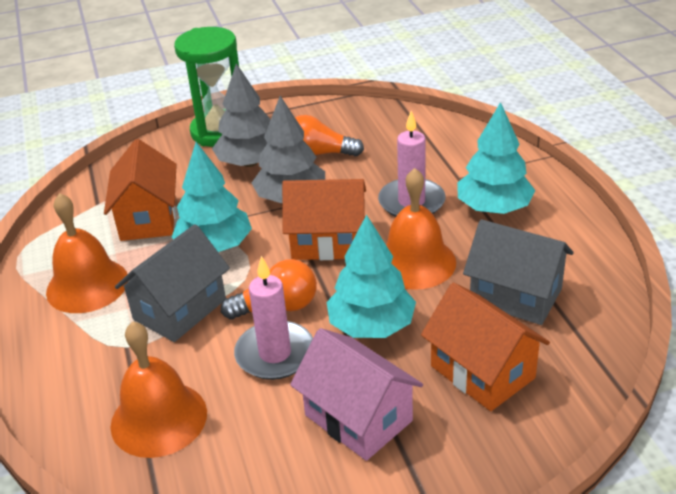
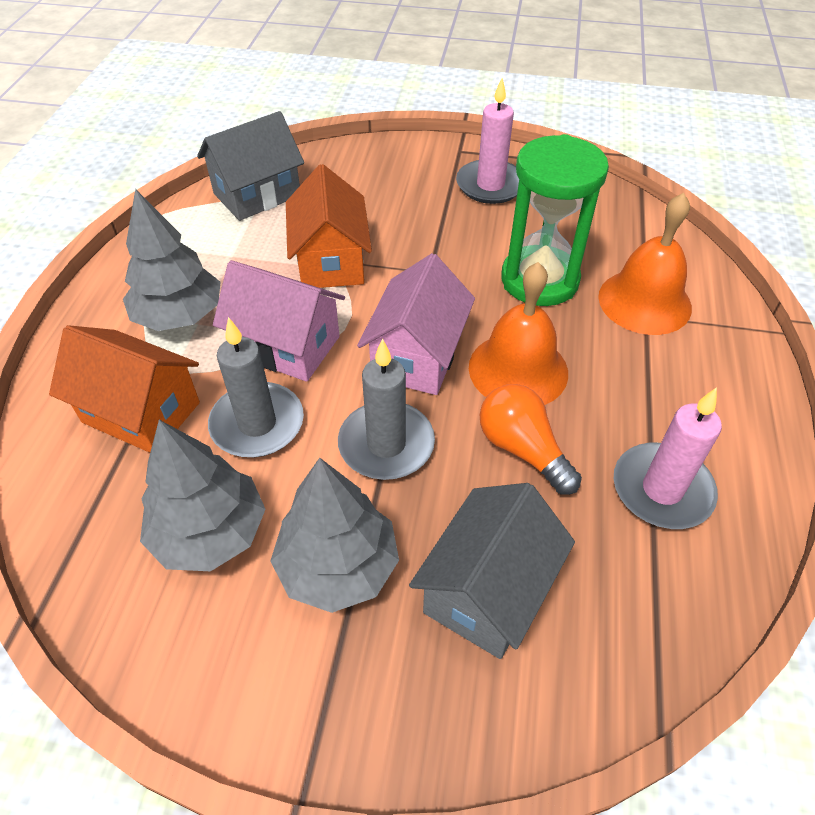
grey candle: 0 -> 2
grey tree: 2 -> 3
orange bell: 3 -> 2
orange house: 3 -> 2
orange light bulb: 2 -> 1
pink house: 1 -> 2
turquoise tree: 3 -> 0

